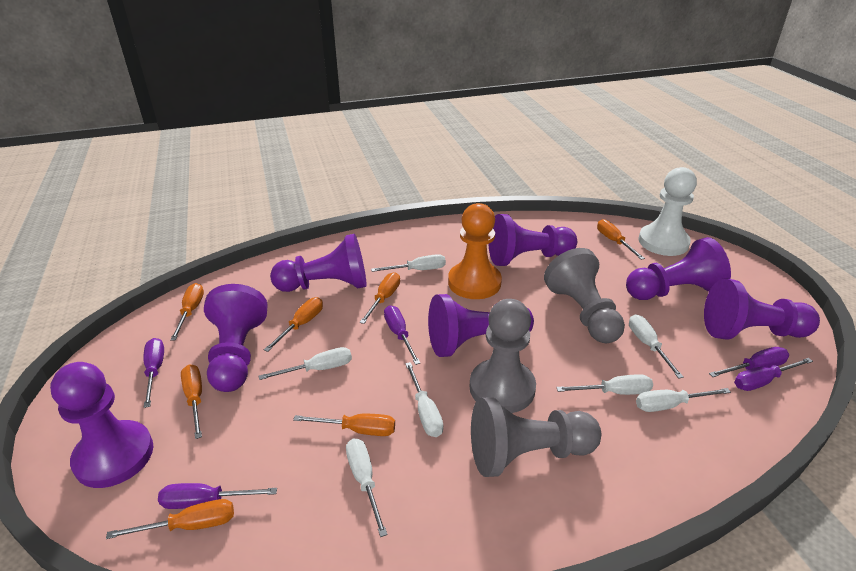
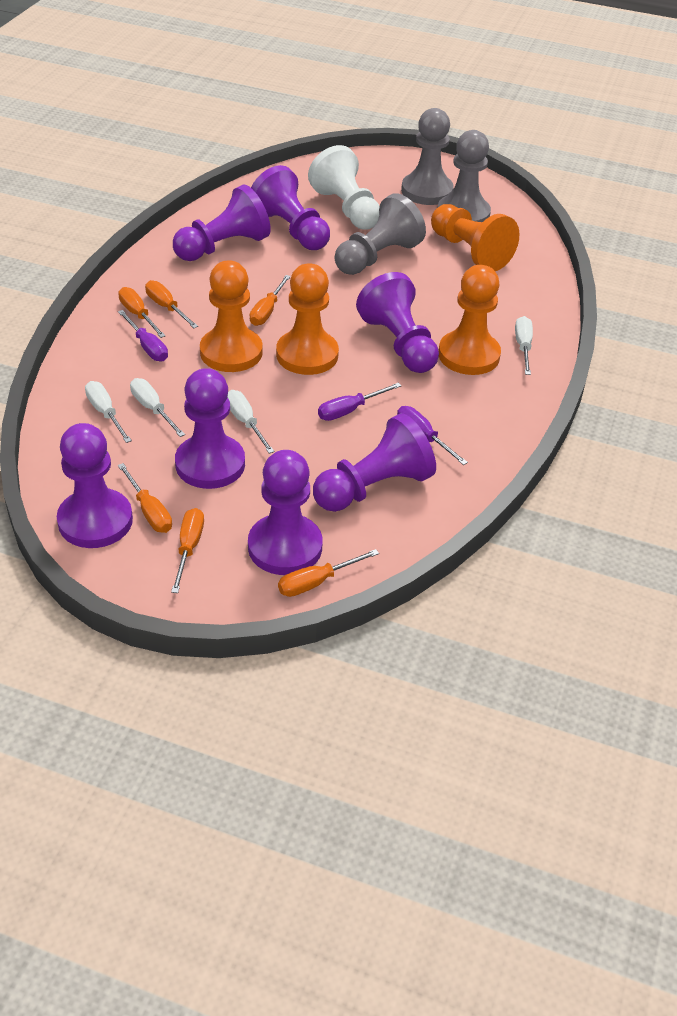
orange pawn: 1 -> 4
orange screwdriver: 7 -> 6
purple screwdriver: 5 -> 3
white screwdriver: 7 -> 4

